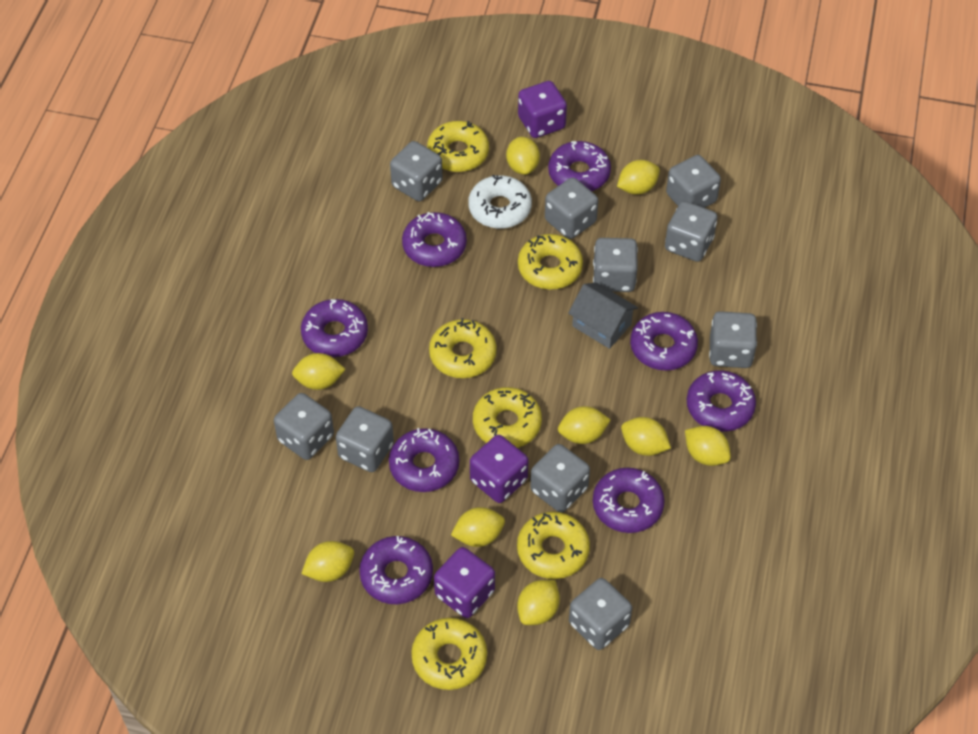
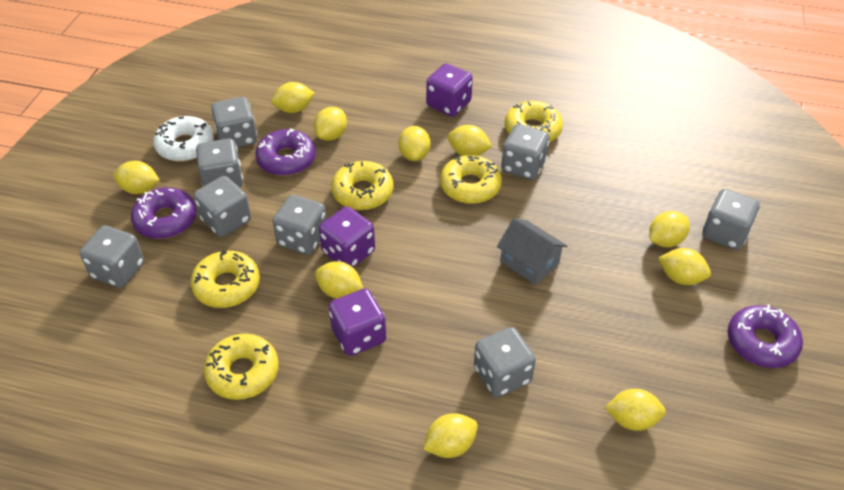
grey dice: 10 -> 8
purple donut: 8 -> 3
yellow donut: 6 -> 5
yellow lemon: 9 -> 10

